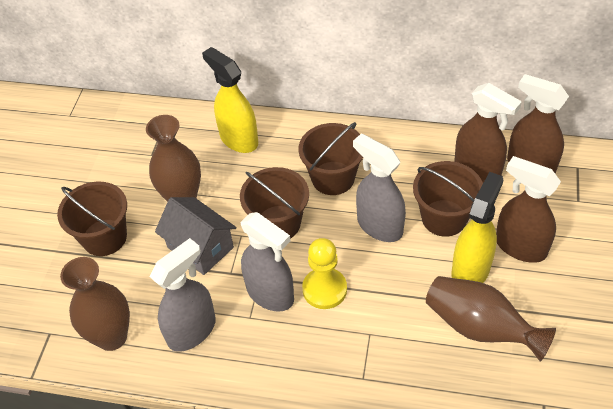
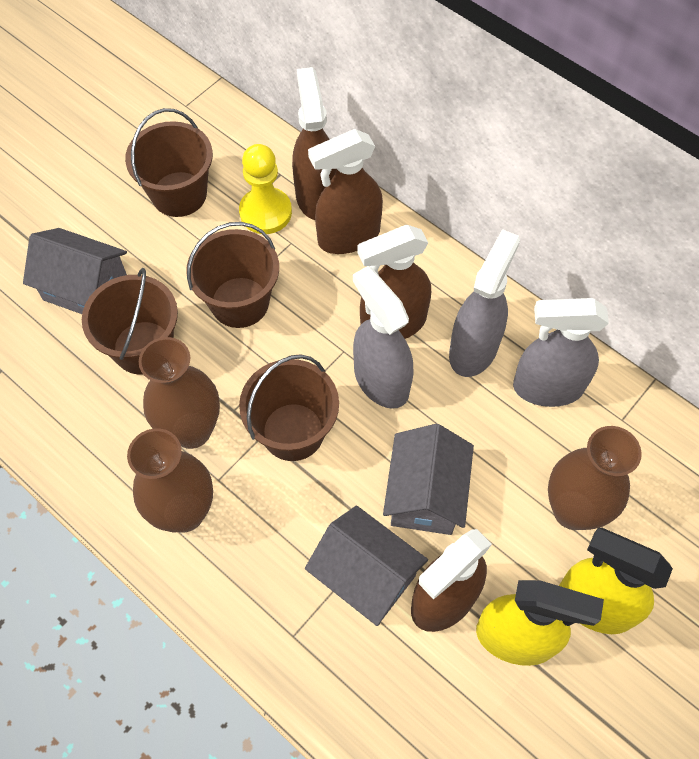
brown spray bottle: 3 -> 4
grey house: 1 -> 3

